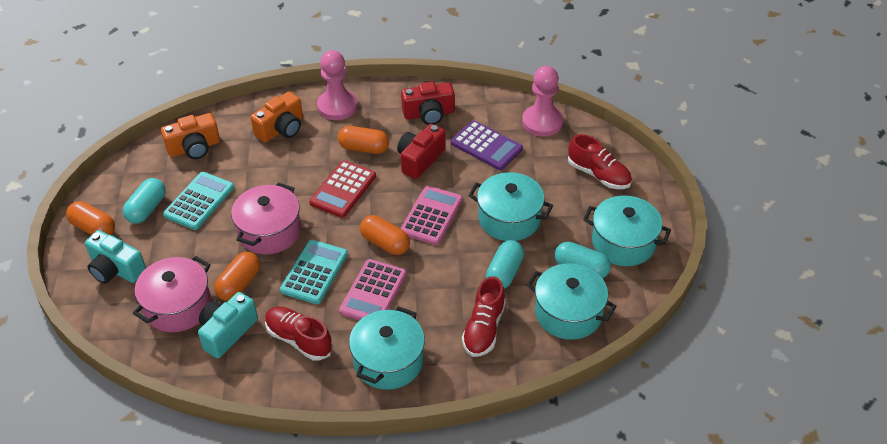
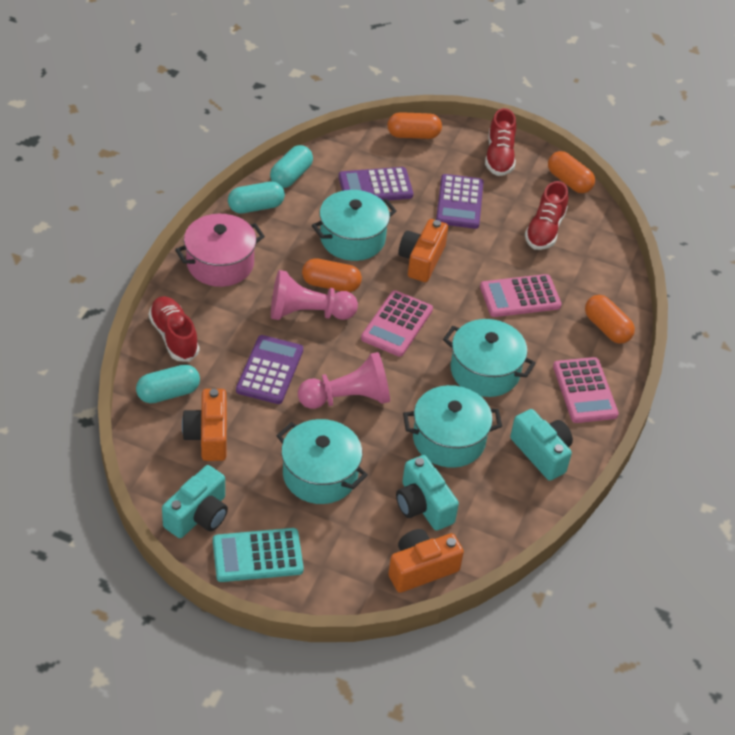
orange camera: 2 -> 3
pink calculator: 2 -> 3
pink pot: 2 -> 1
purple calculator: 1 -> 3
red calculator: 1 -> 0
red camera: 2 -> 0
turquoise calculator: 2 -> 1
turquoise camera: 2 -> 3

